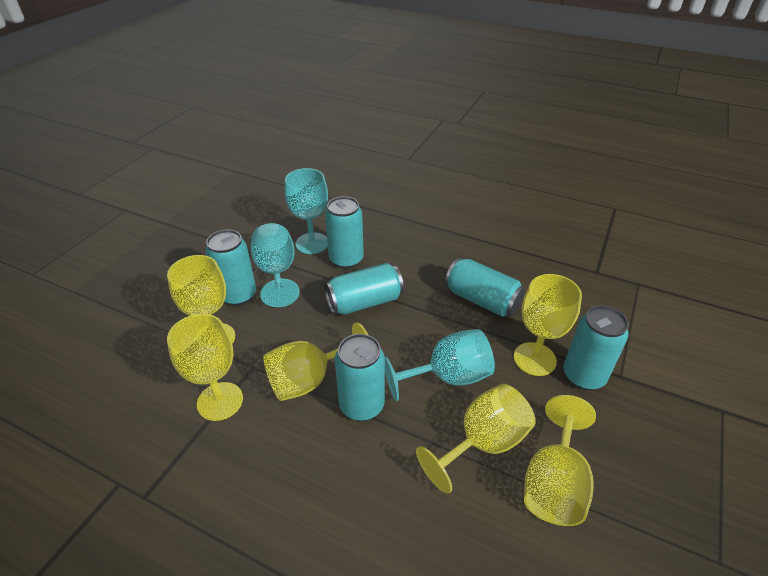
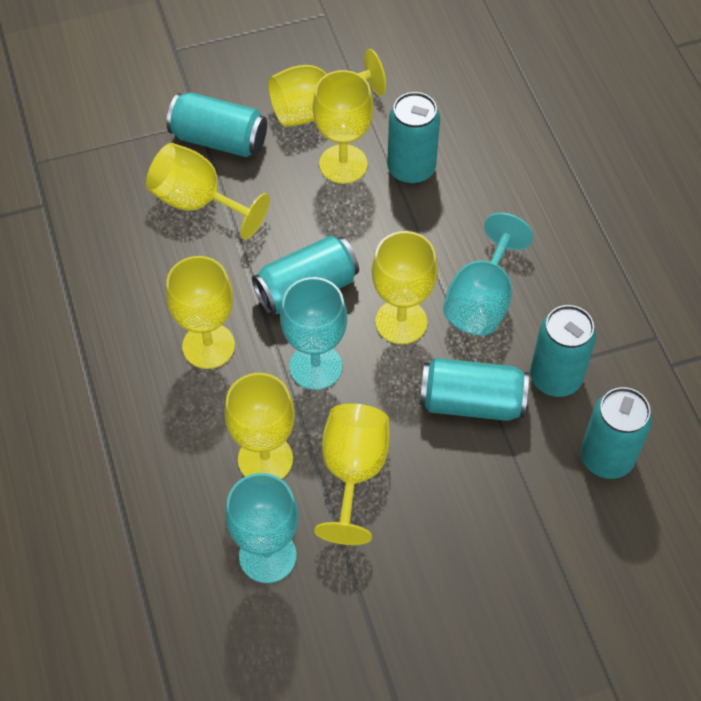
yellow goblet: 6 -> 7

